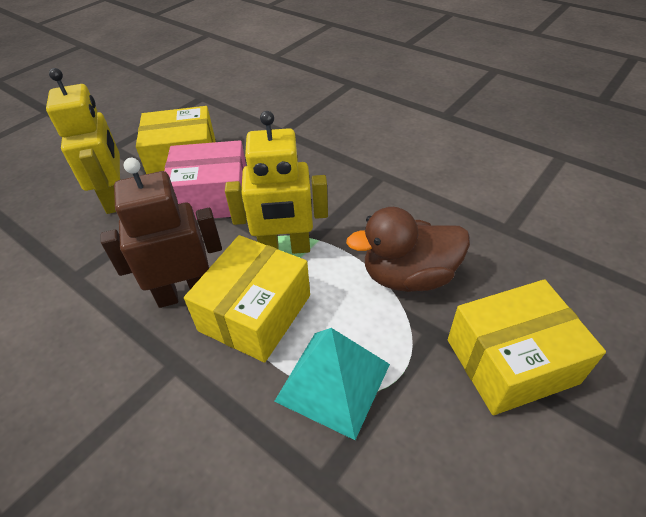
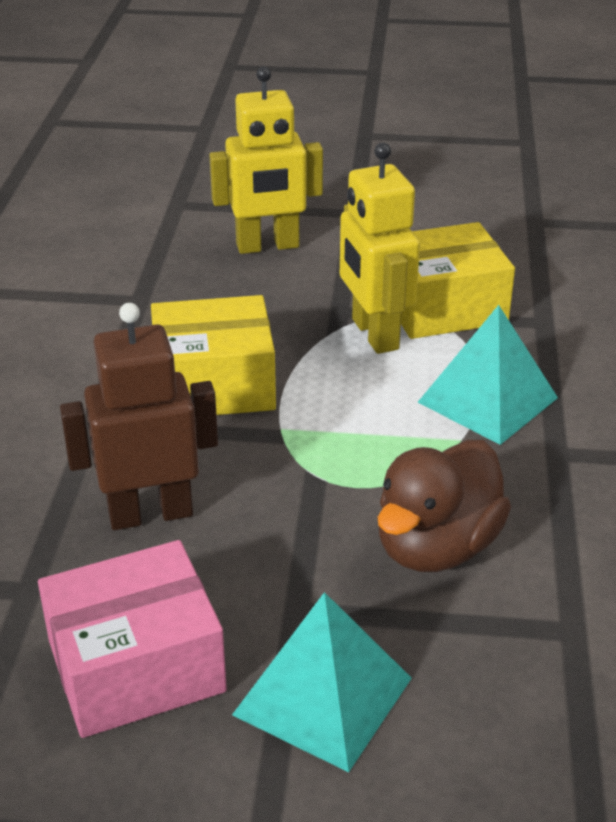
turquoise pyramid: 1 -> 2
yellow box: 3 -> 2

